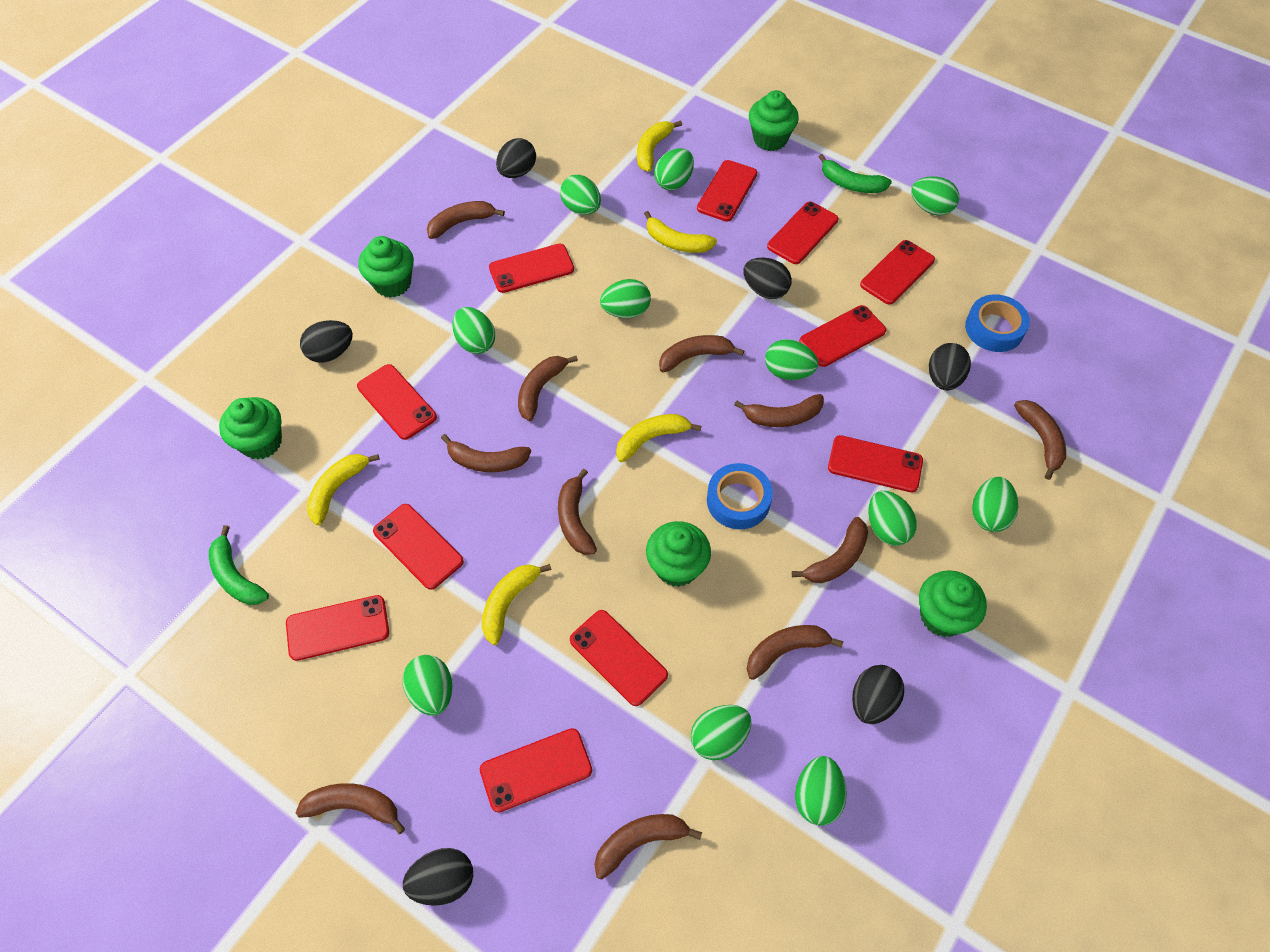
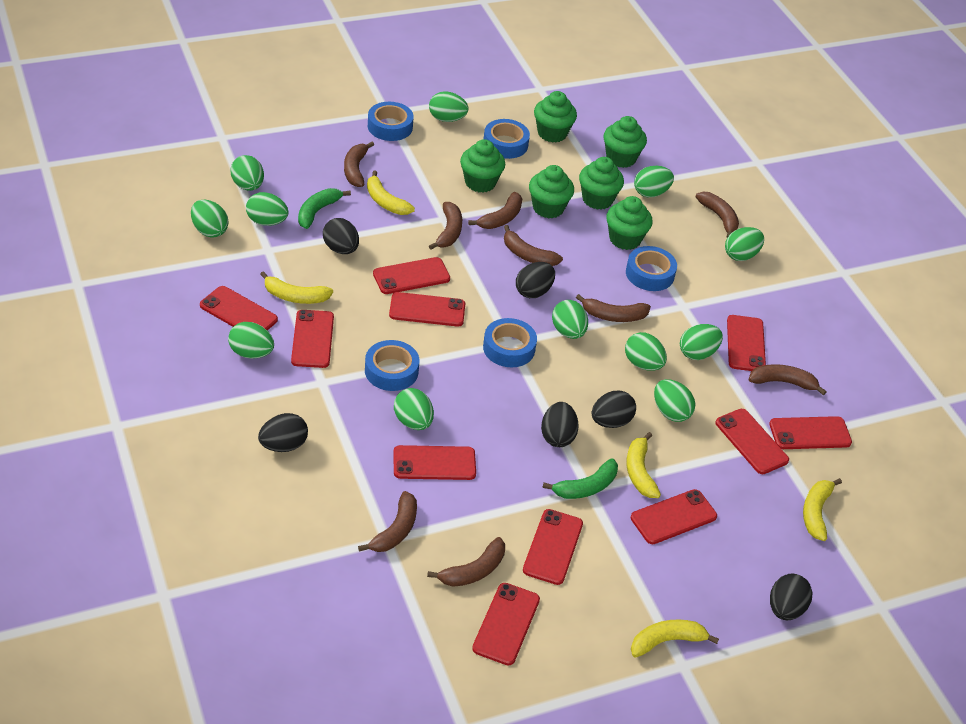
blue tape: 2 -> 5
brown banana: 11 -> 9
green cupcake: 5 -> 6
green egg: 11 -> 12

